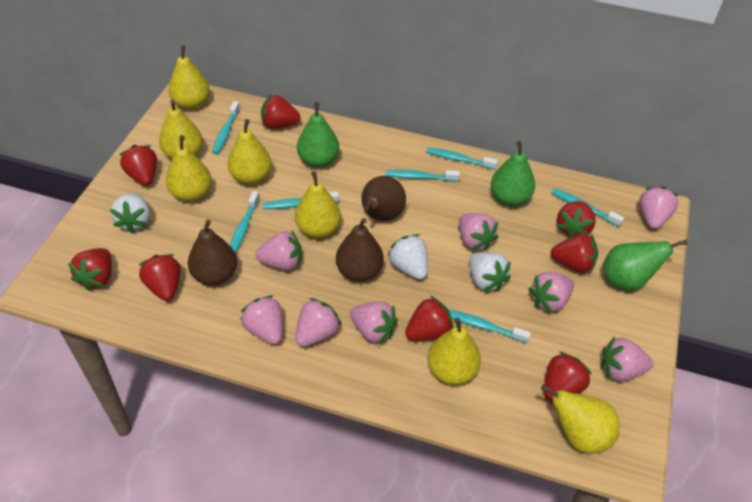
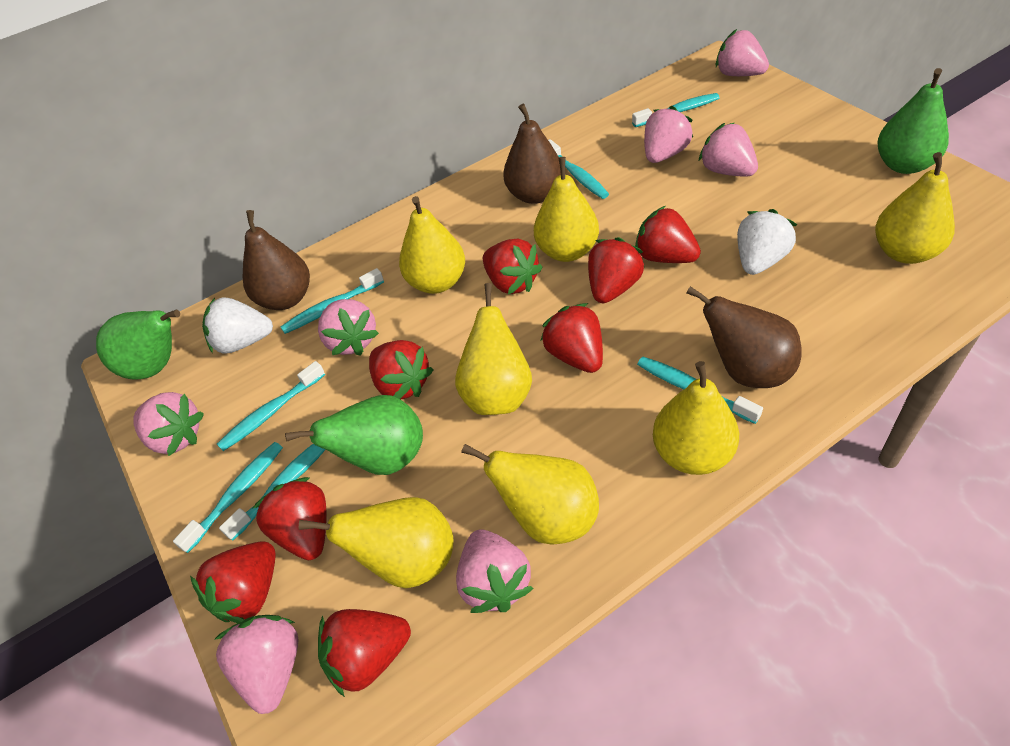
pink strawberry: 8 -> 7
white strawberry: 3 -> 2

